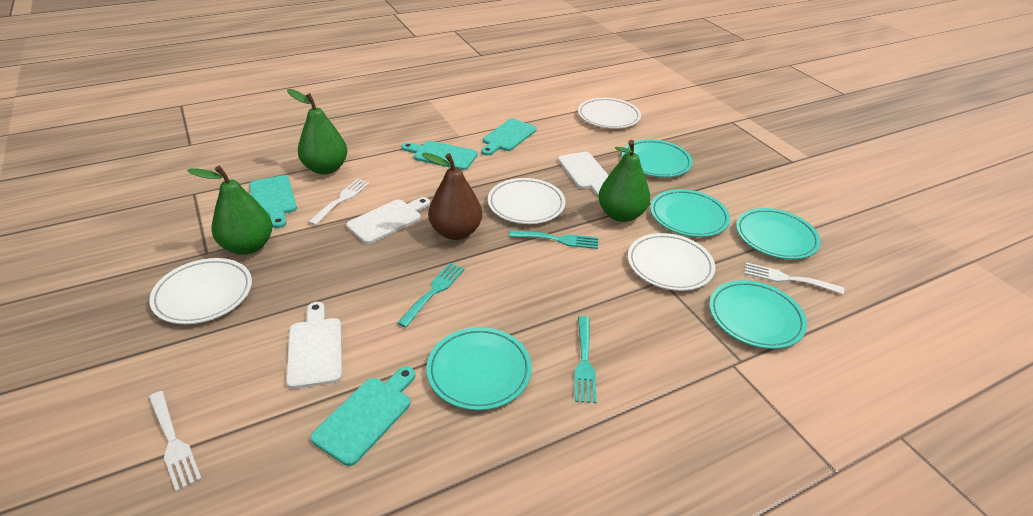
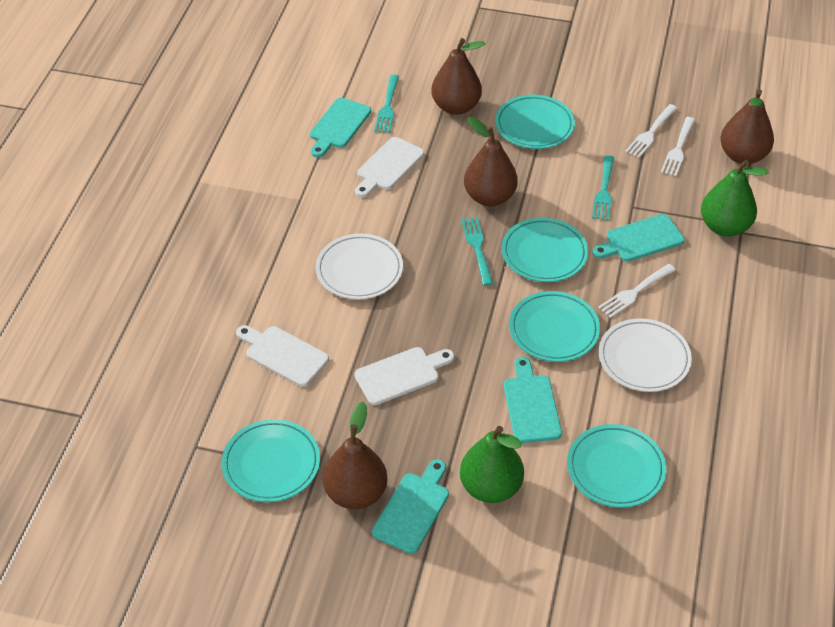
brown pear: 1 -> 4
green pear: 3 -> 2
white plate: 4 -> 2

